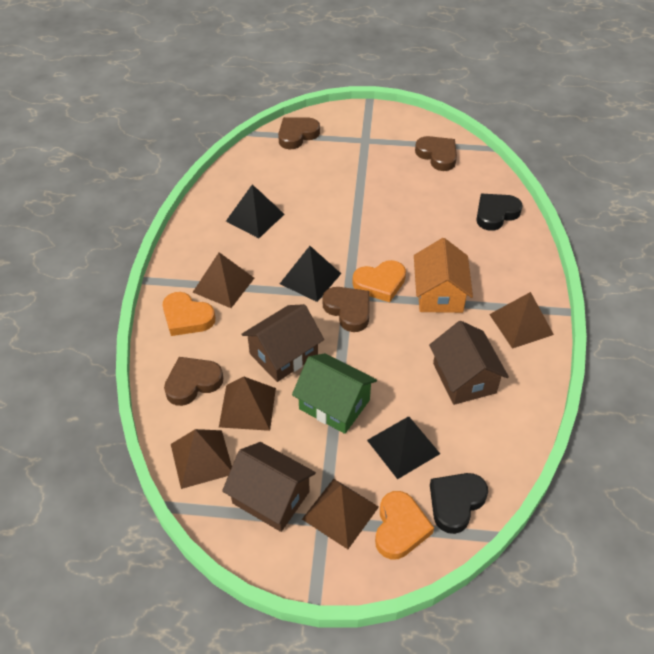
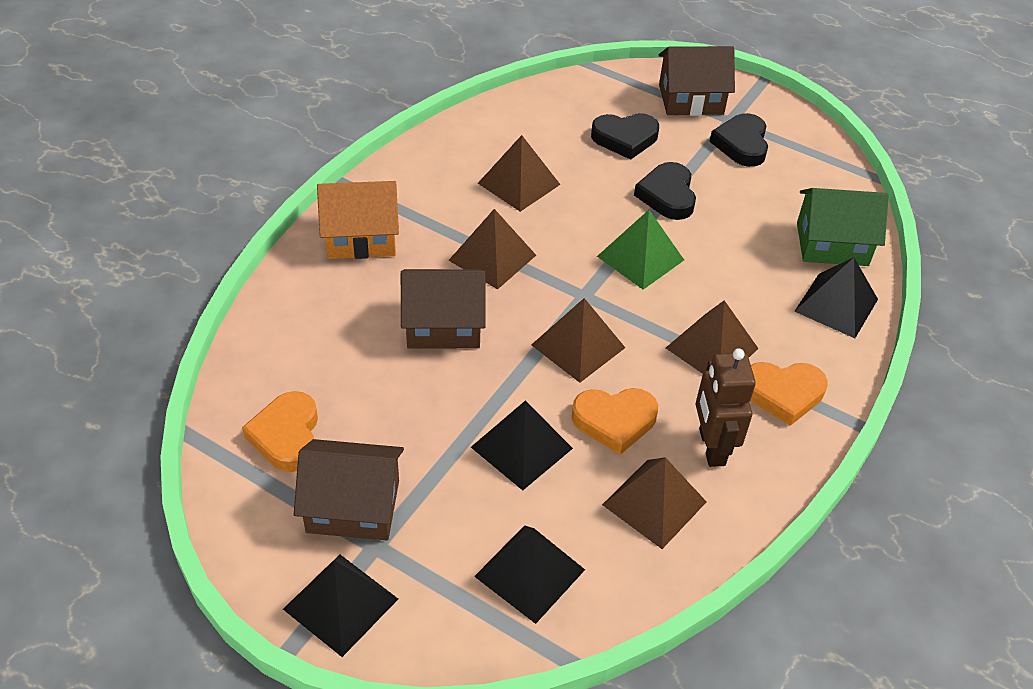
black heart: 2 -> 3
black pyramid: 3 -> 4
brown heart: 4 -> 0
brown robot: 0 -> 1
green pyramid: 0 -> 1

